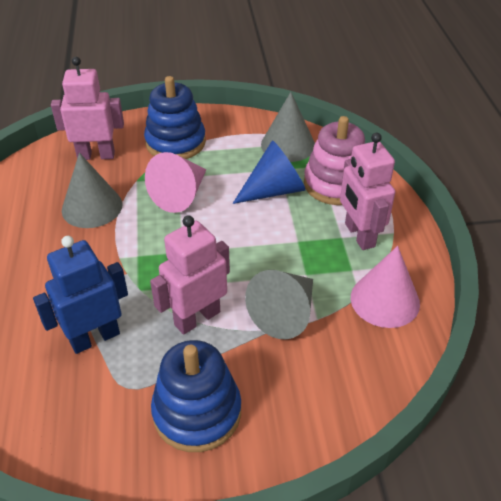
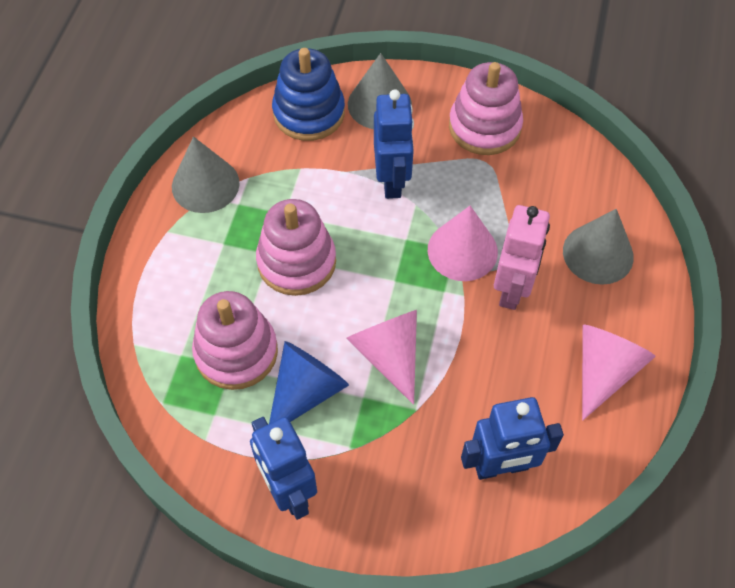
blue robot: 1 -> 3
blue stacking toy: 2 -> 1
pink cone: 2 -> 3
pink robot: 3 -> 1
pink stacking toy: 1 -> 3

